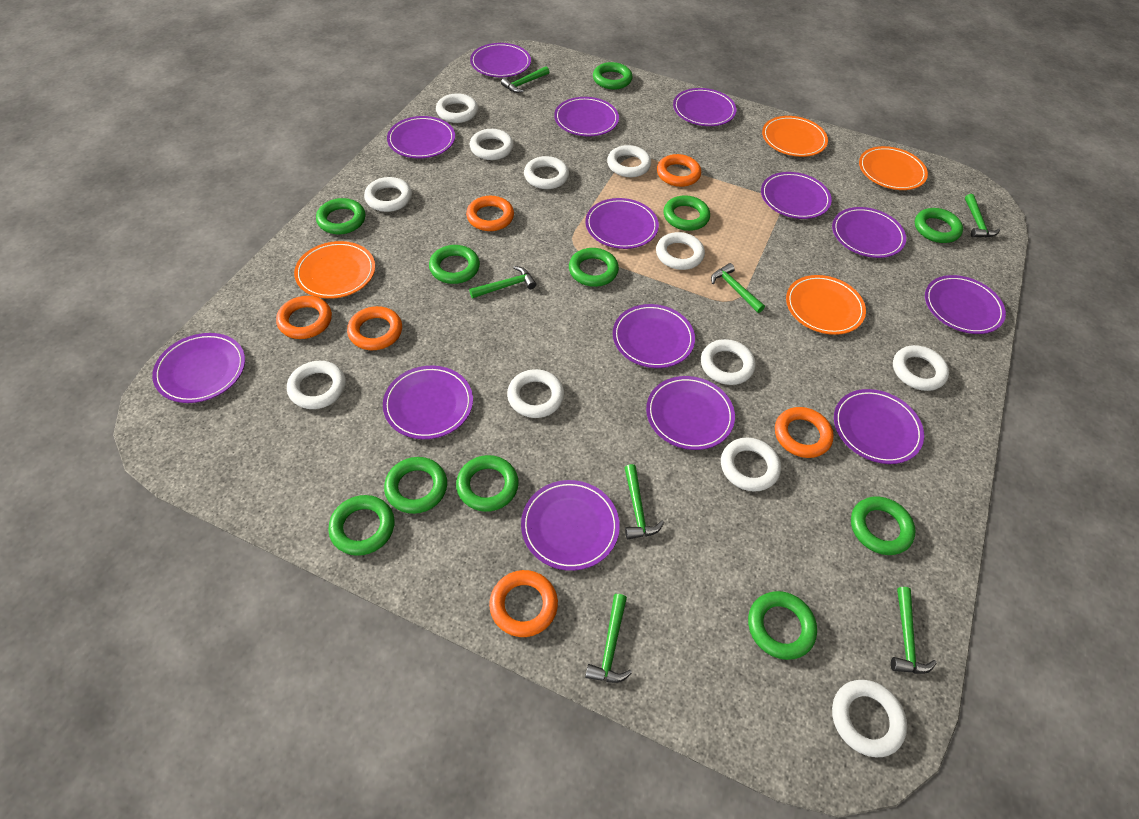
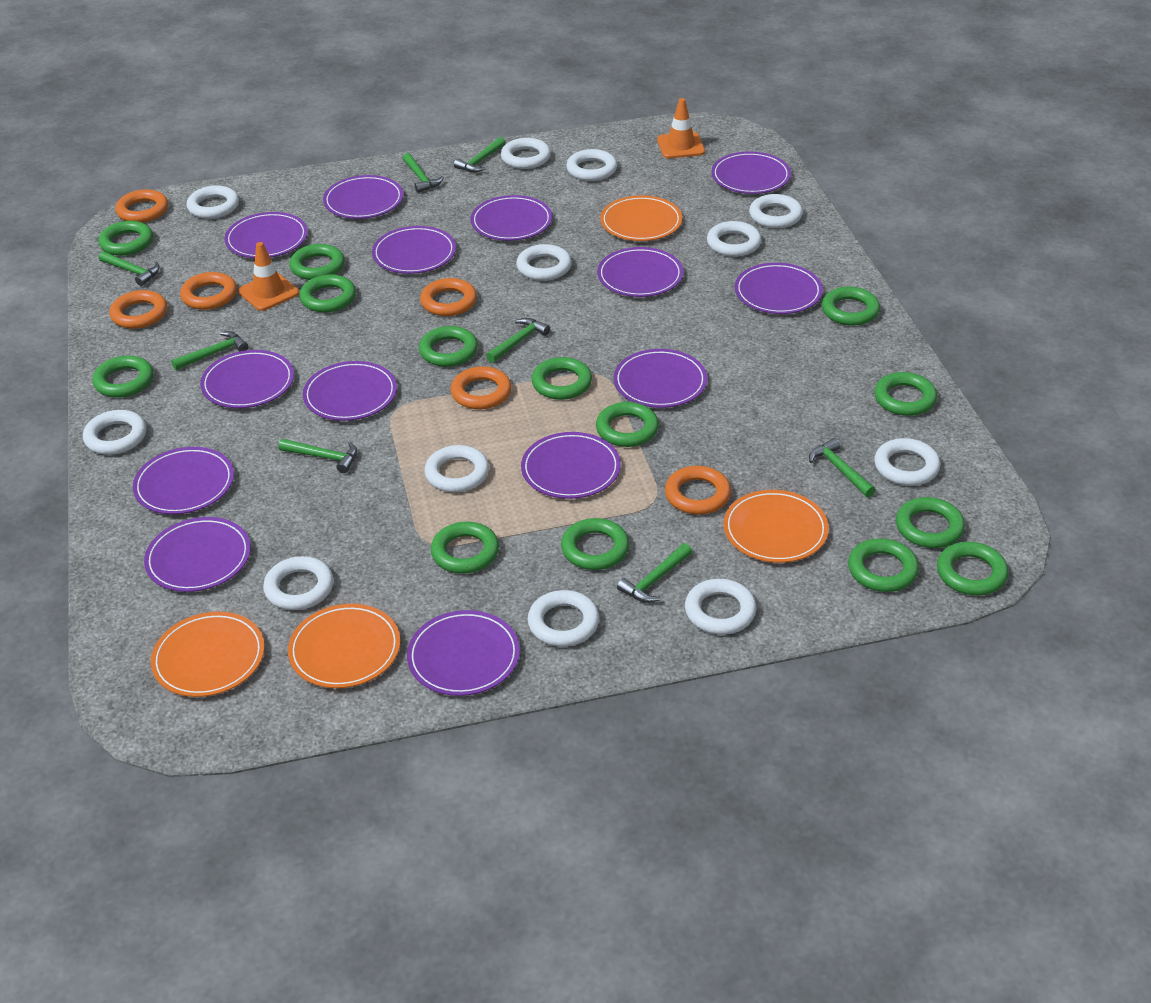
green hammer: 7 -> 8
green ring: 11 -> 14
orange traffic cone: 0 -> 2

